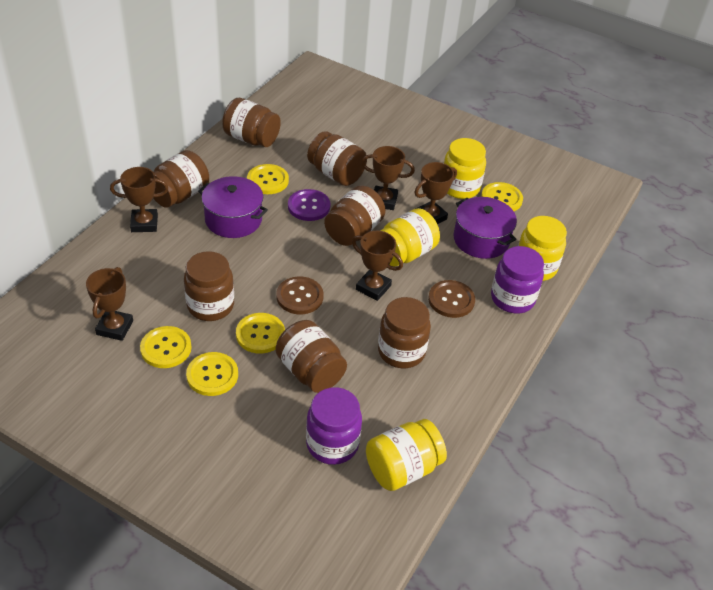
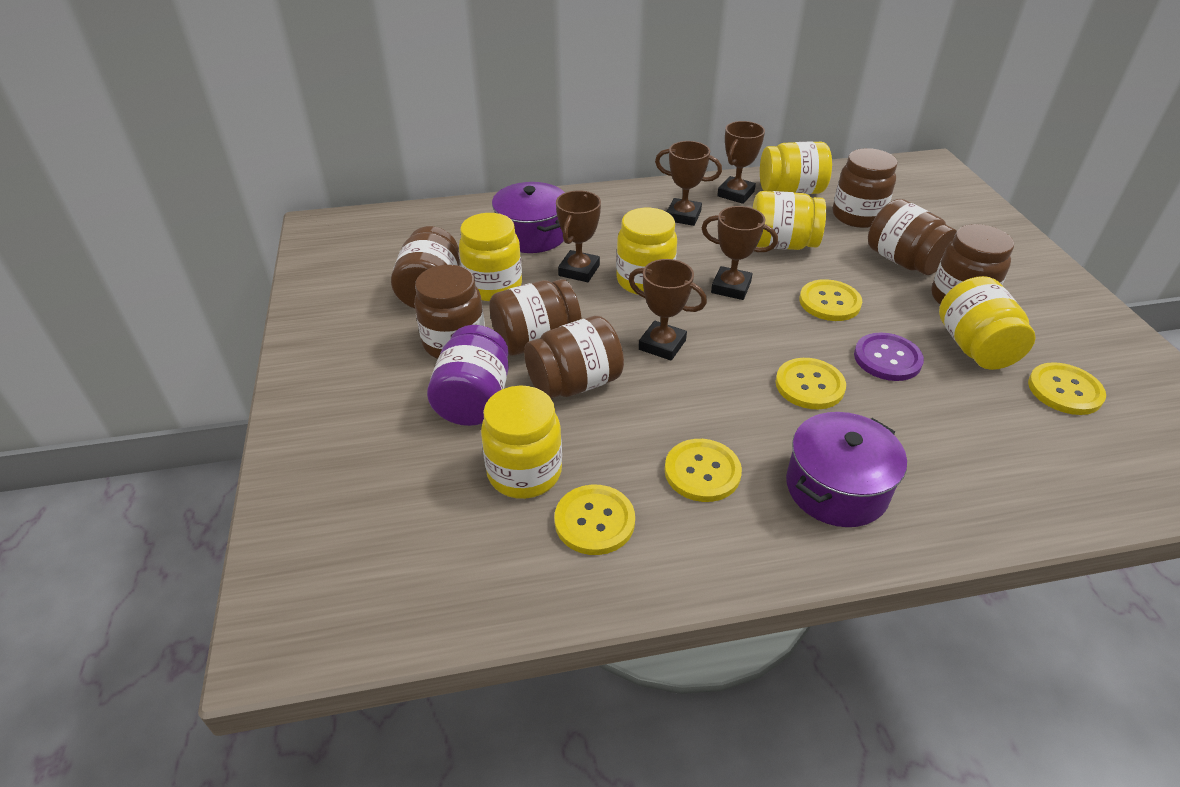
brown button: 2 -> 0
purple jar: 2 -> 1
yellow jar: 4 -> 6

